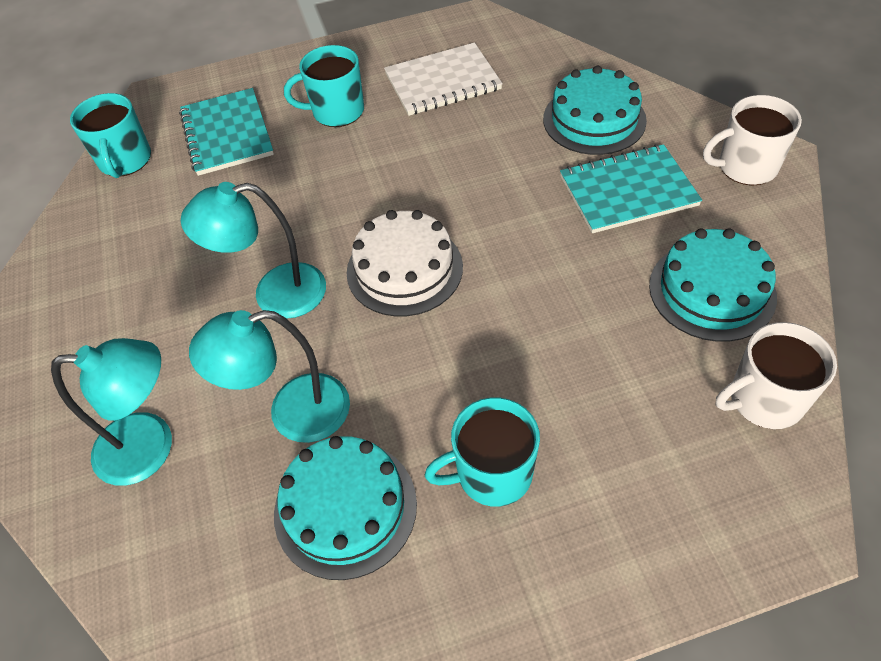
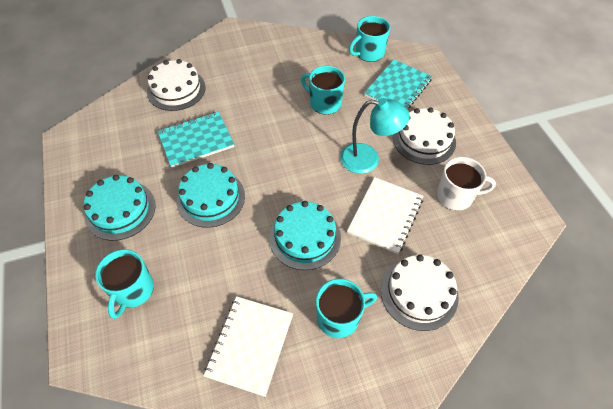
turquoise lamp: 3 -> 1
turquoise mug: 3 -> 4
white cake: 1 -> 3
white mug: 2 -> 1
white notebook: 1 -> 2

